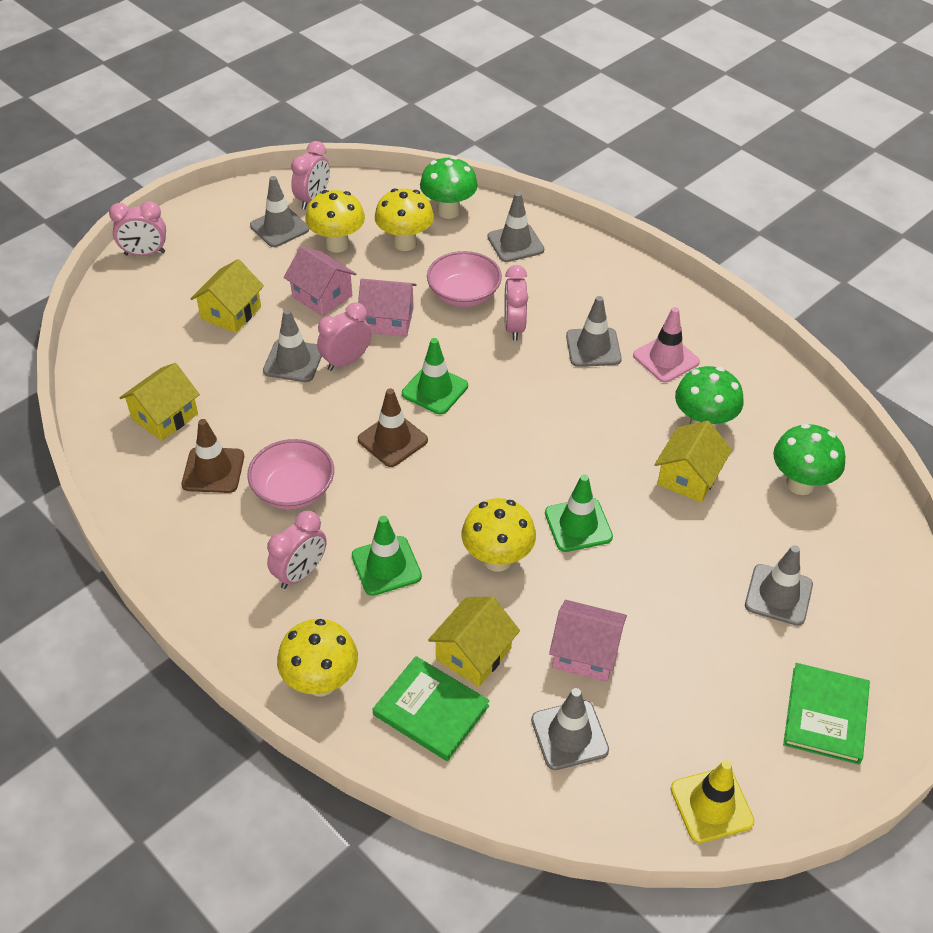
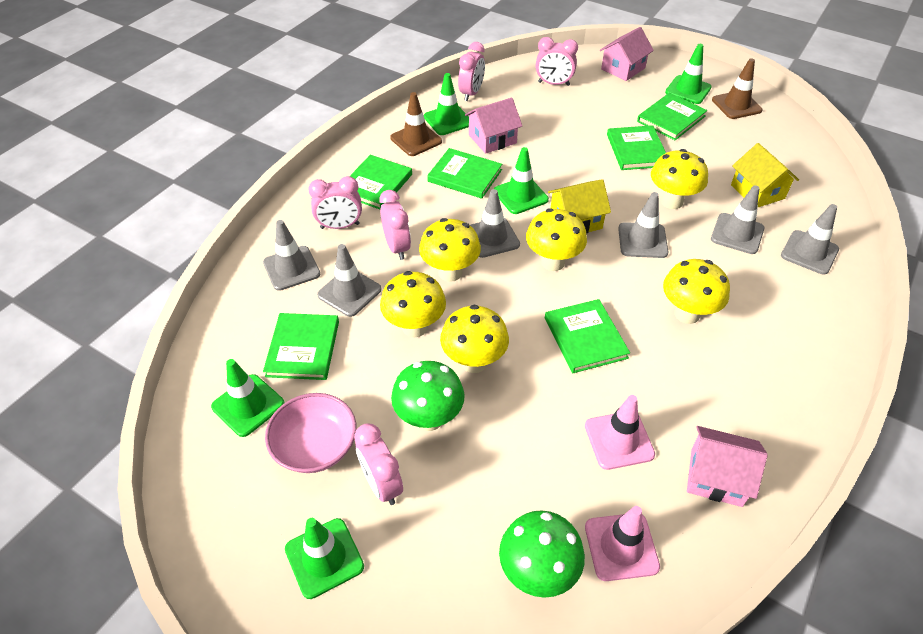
green book: 2 -> 6
green mushroom: 3 -> 2
green traffic cone: 3 -> 5
pink bowl: 2 -> 1
pink traffic cone: 1 -> 2
yellow house: 4 -> 2
yellow mushroom: 4 -> 6
yellow traffic cone: 1 -> 0

